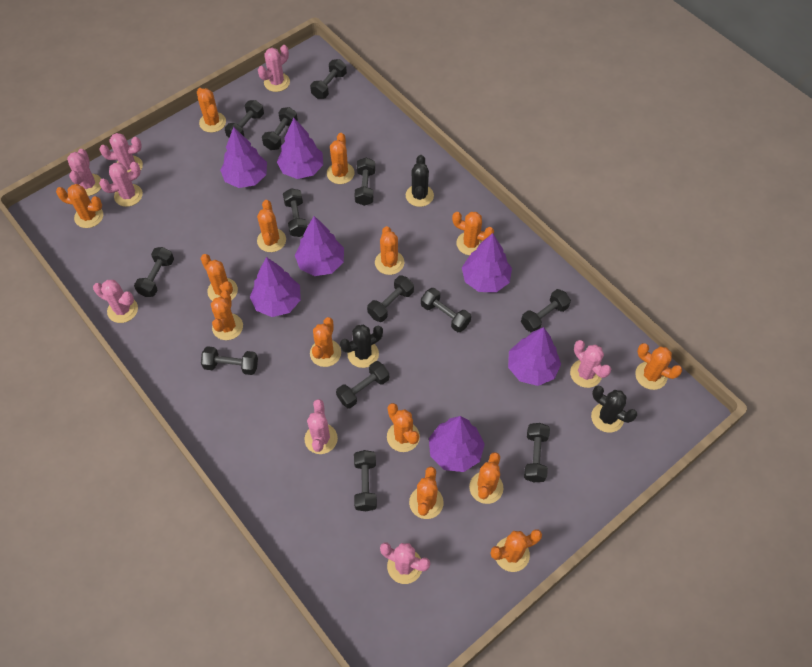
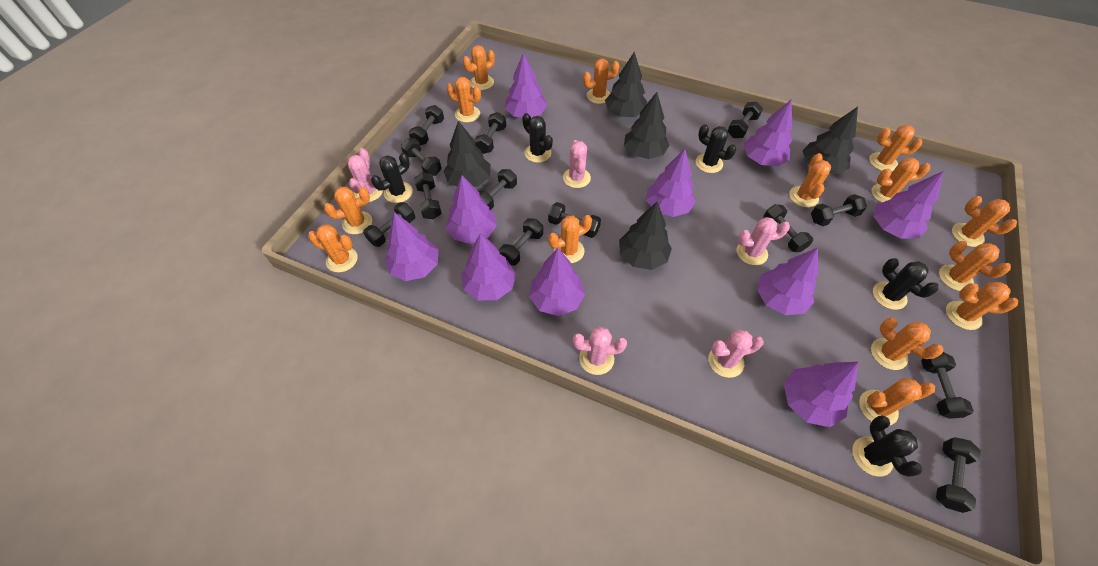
black cactus: 3 -> 5
black tree: 0 -> 5
pink cactus: 8 -> 5
purple tree: 7 -> 10

